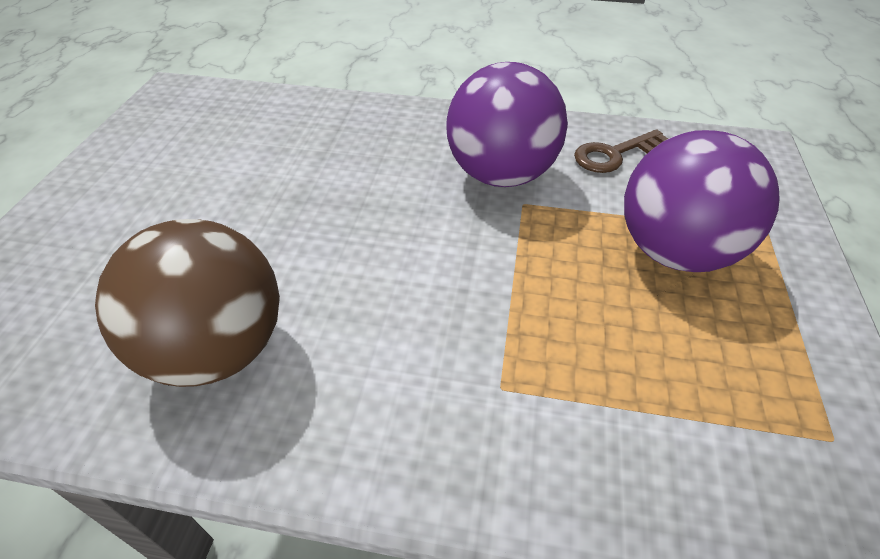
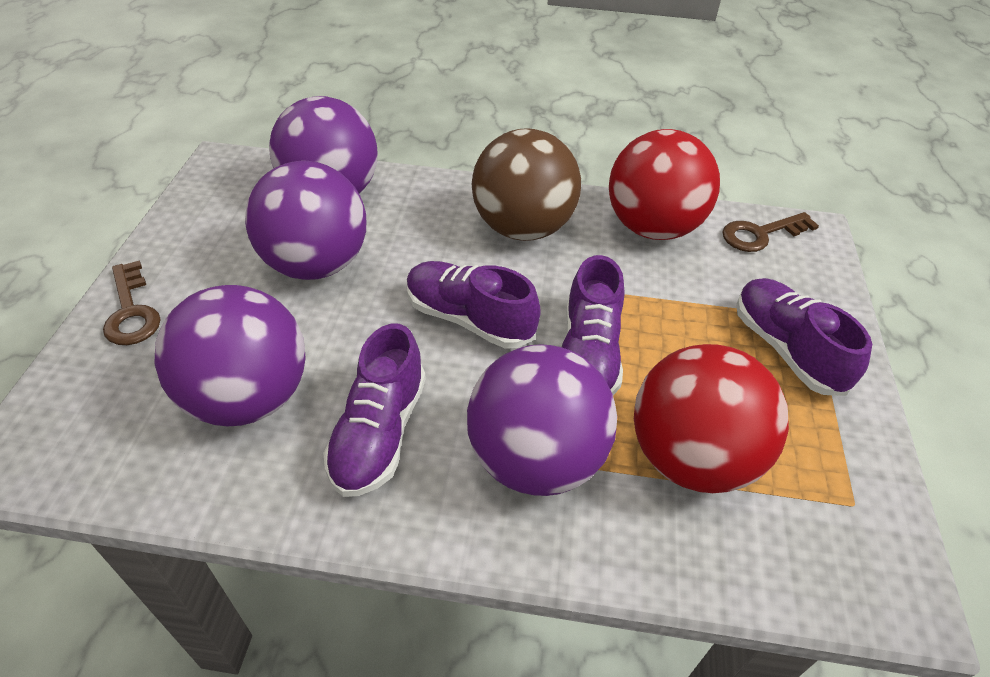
brown key: 1 -> 2
purple ball: 2 -> 4
purple shoe: 0 -> 4
red ball: 0 -> 2

